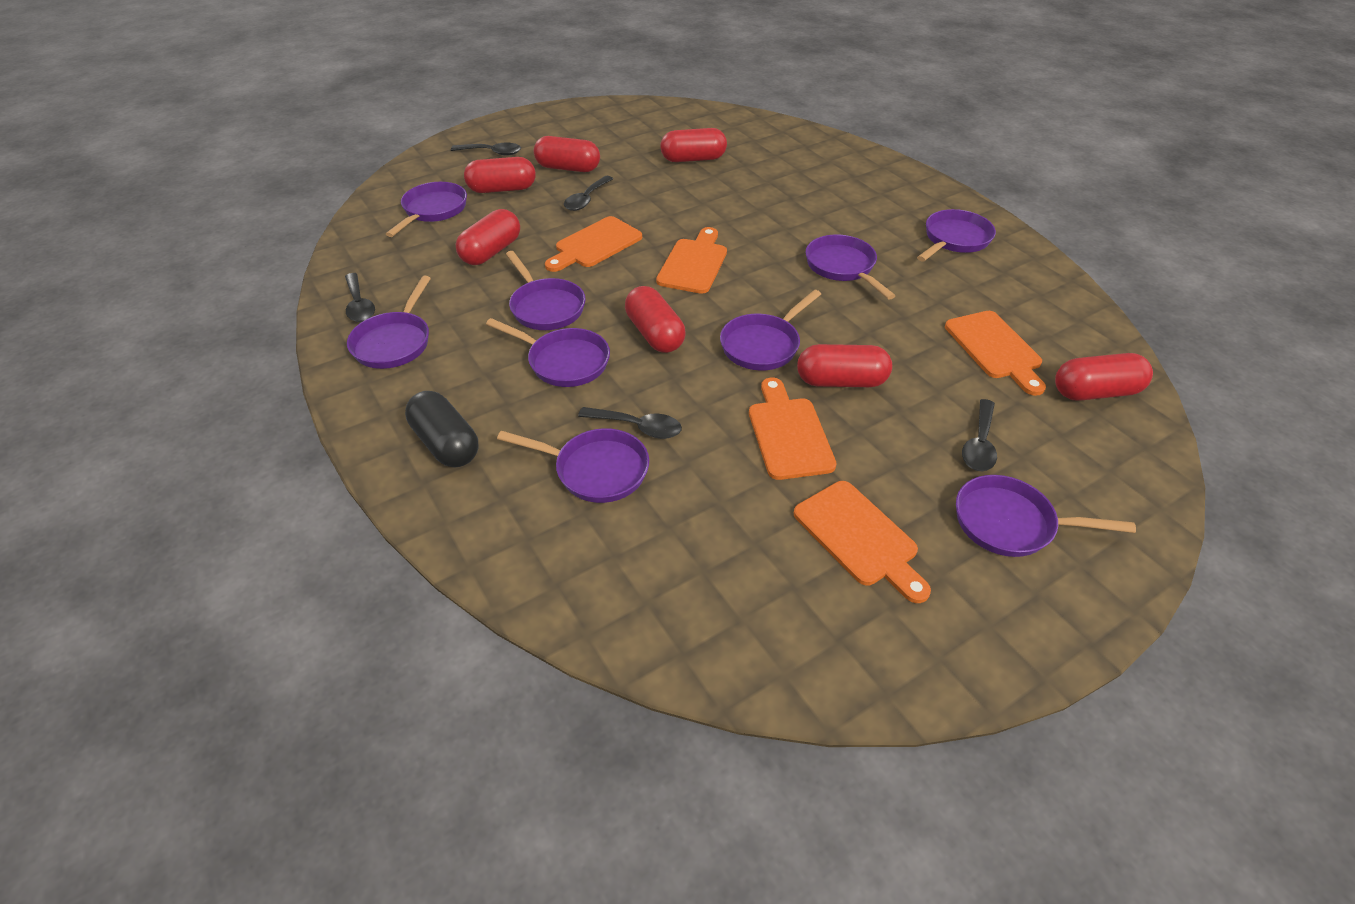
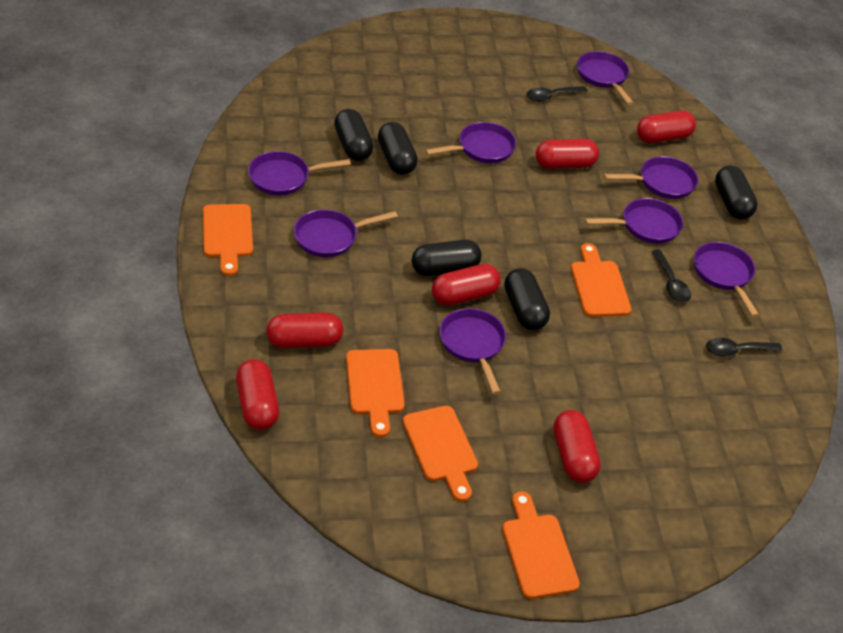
black capsule: 1 -> 5
black spoon: 5 -> 3
purple pan: 9 -> 8
red capsule: 7 -> 6

